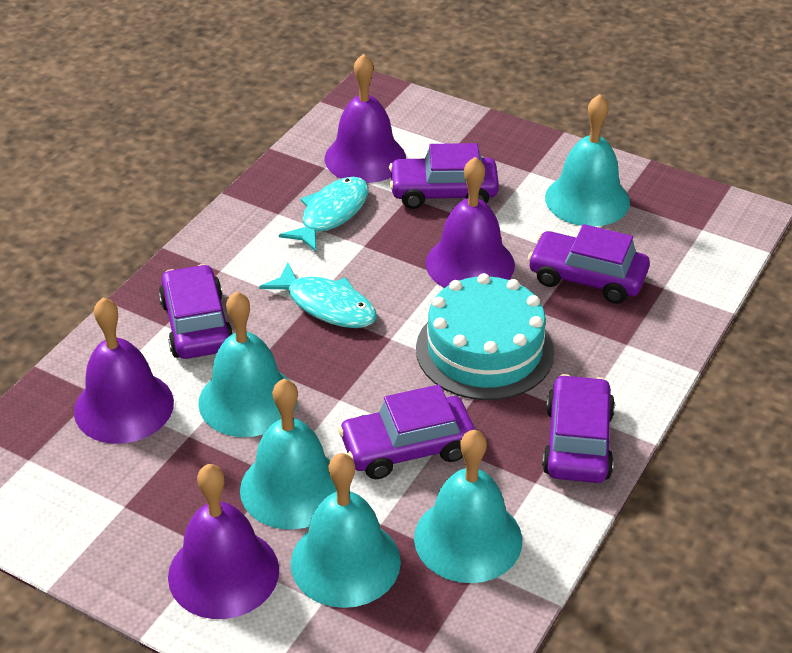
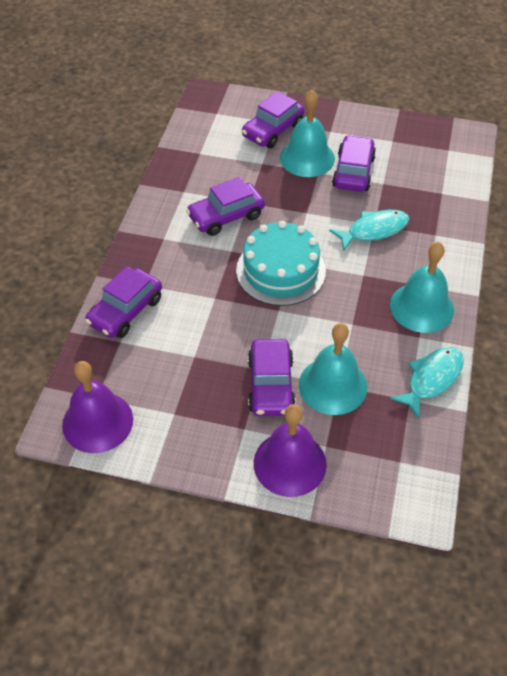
purple bell: 4 -> 2
turquoise bell: 5 -> 3

